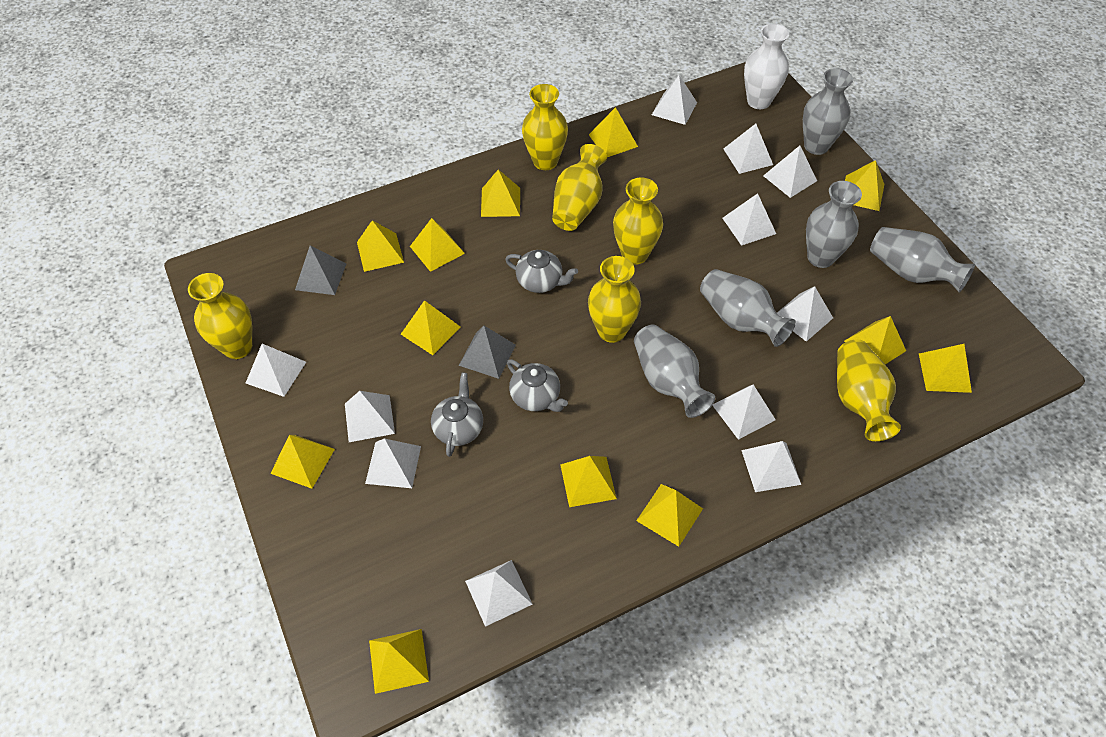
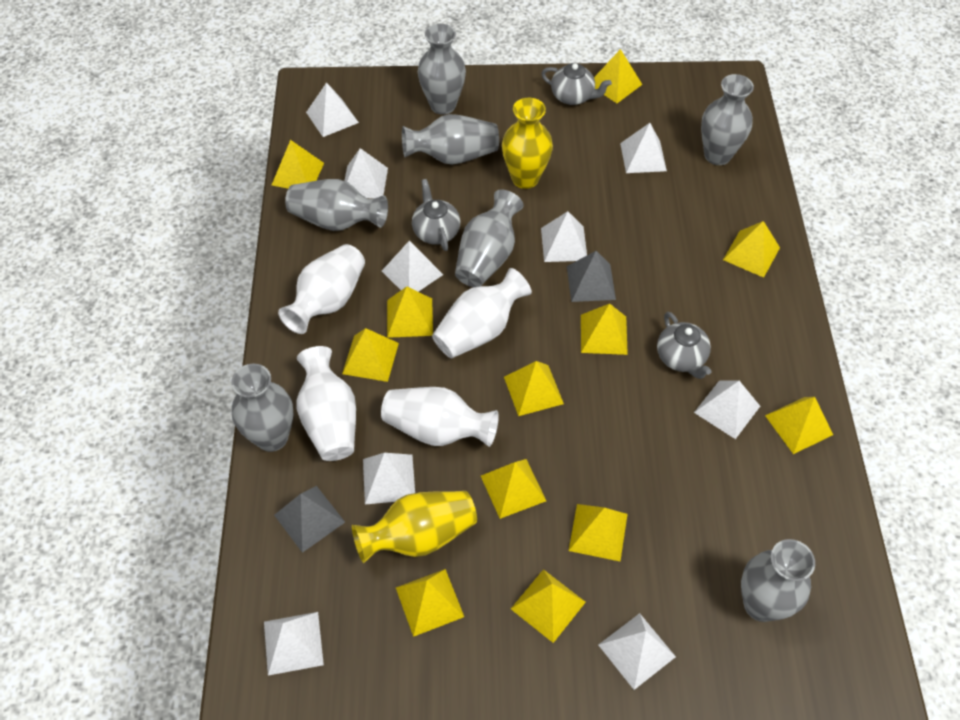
grey vase: 5 -> 7
white pyramid: 11 -> 9
white vase: 1 -> 4
yellow vase: 6 -> 2

